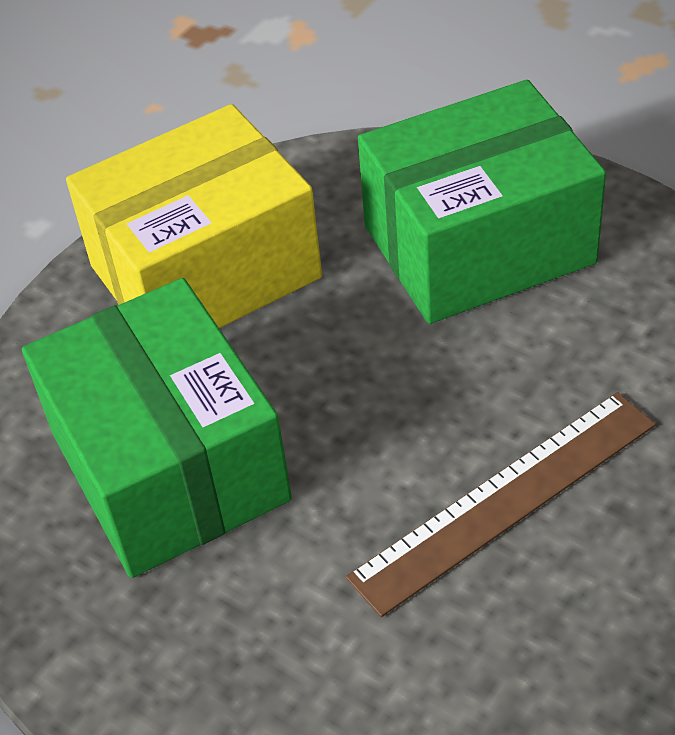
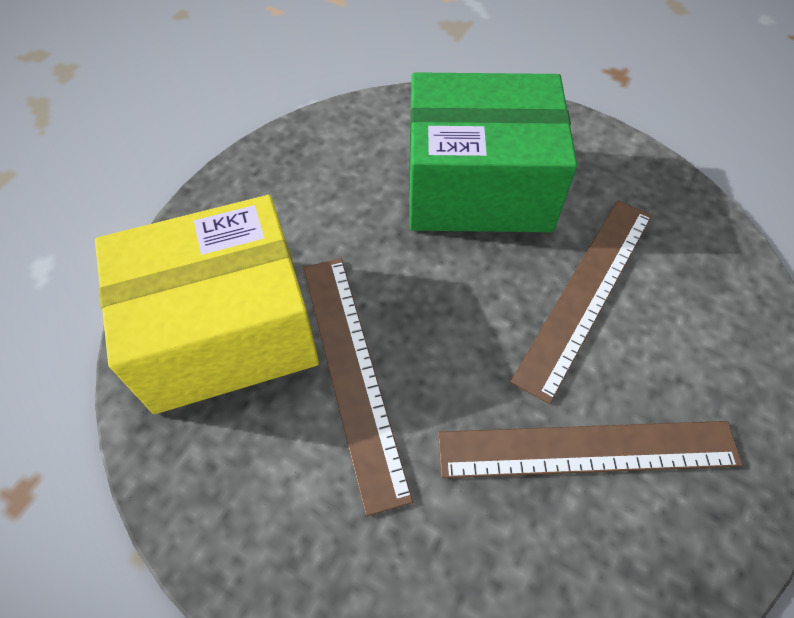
brown ruler: 1 -> 3
green box: 2 -> 1

